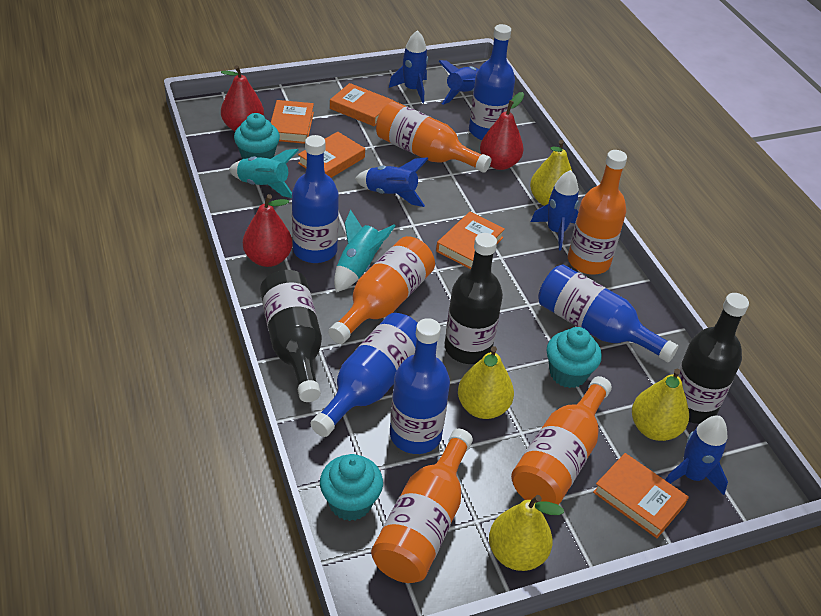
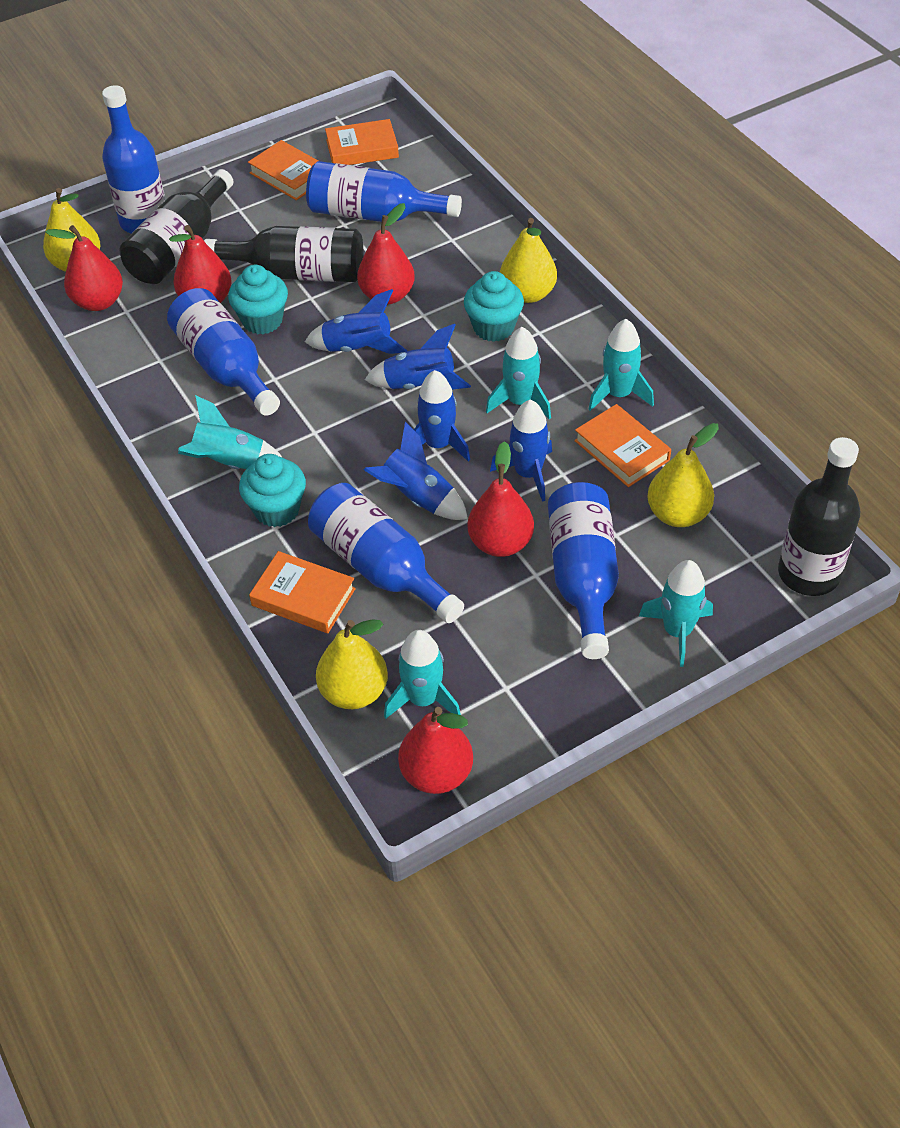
orange book: 5 -> 4
orange bottle: 5 -> 0
red pear: 3 -> 5
turquoise rocket: 2 -> 5

